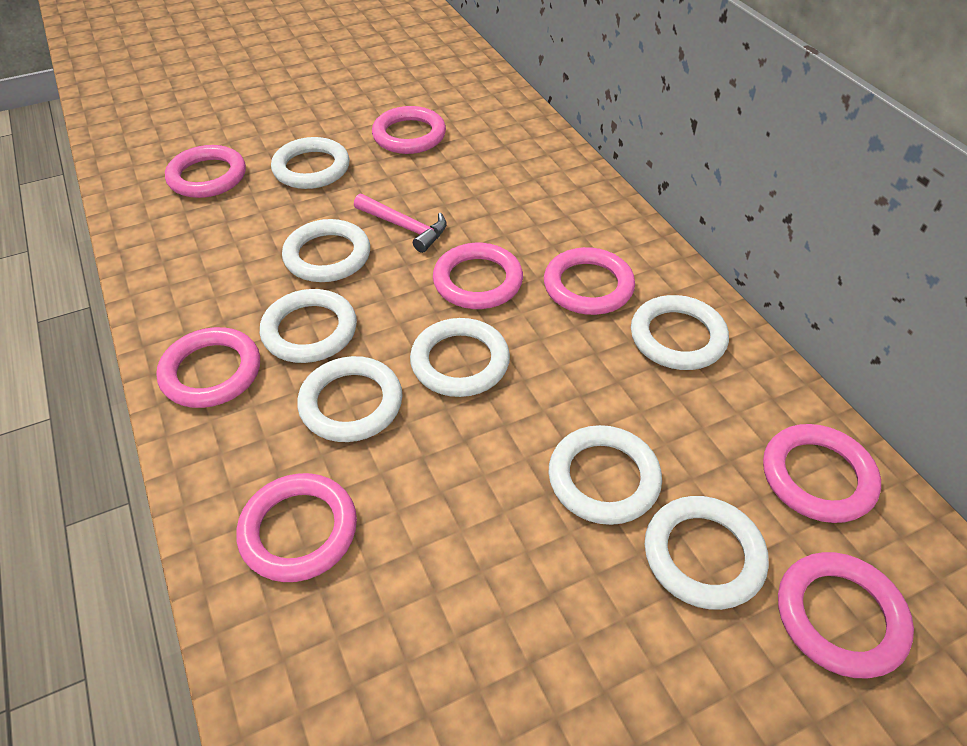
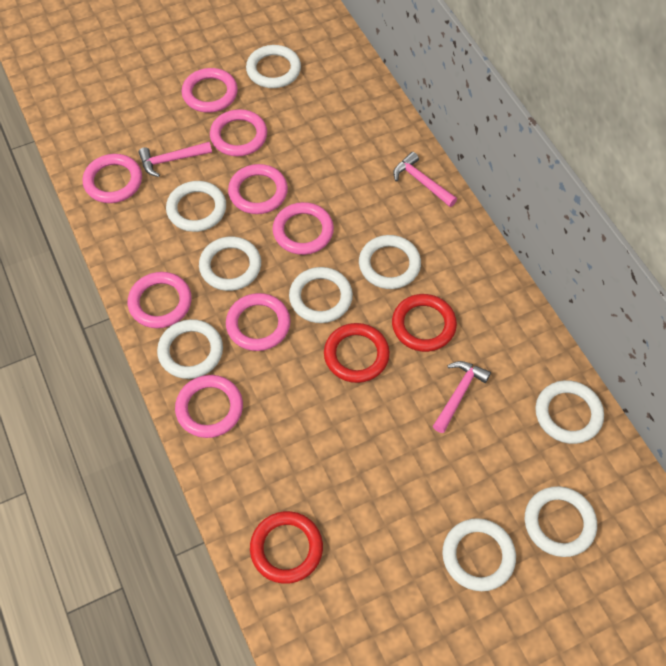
pink hammer: 1 -> 3
red ring: 0 -> 3
white ring: 8 -> 9

